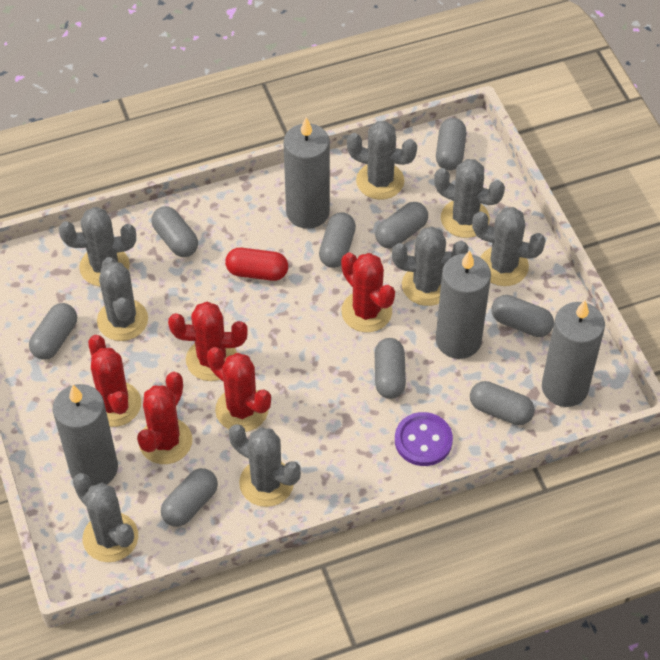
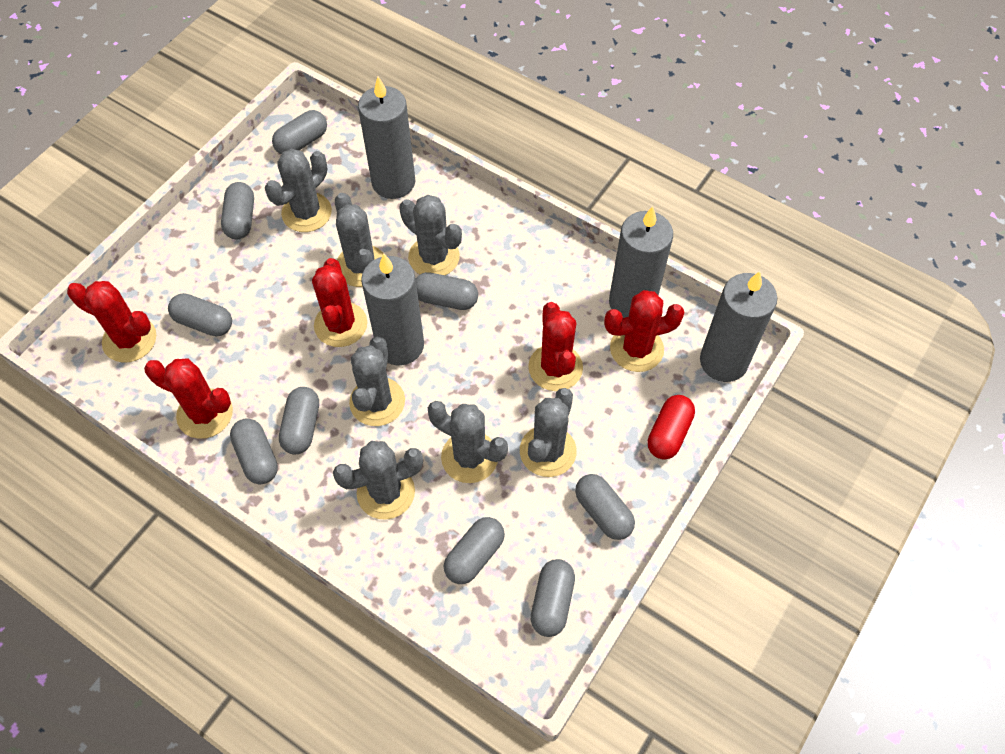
grey cactus: 8 -> 7
purple button: 1 -> 0

